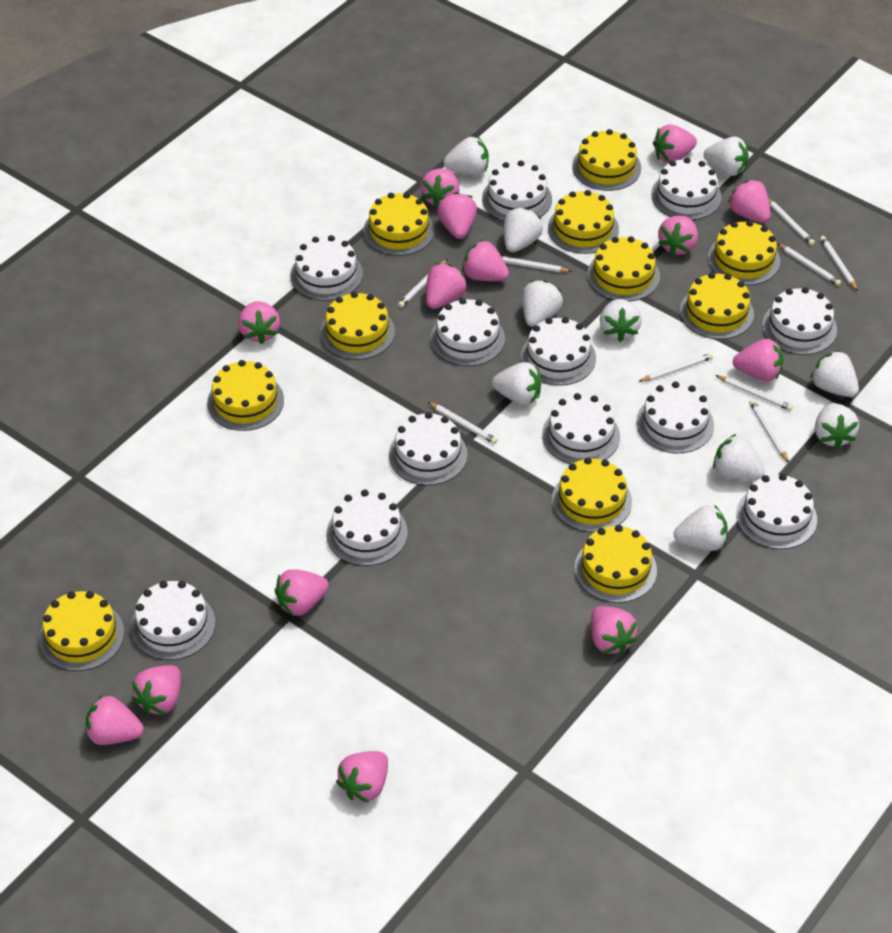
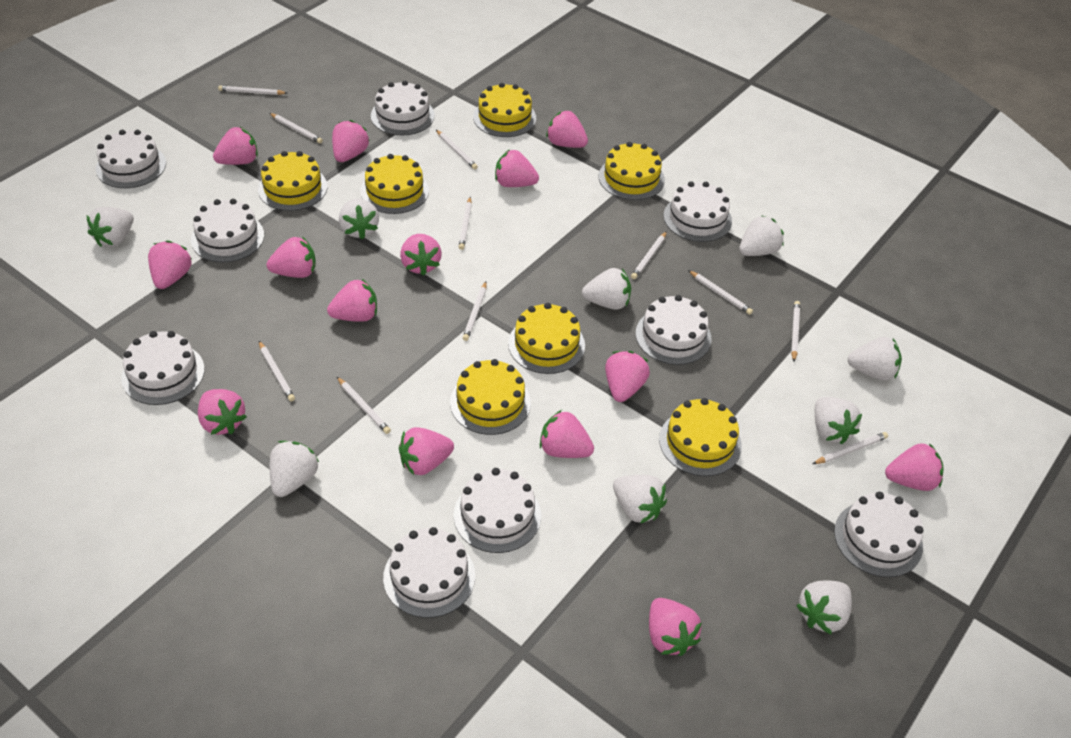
white cake: 12 -> 9
white pencil: 9 -> 11
white strawberry: 10 -> 9
yellow cake: 11 -> 7

